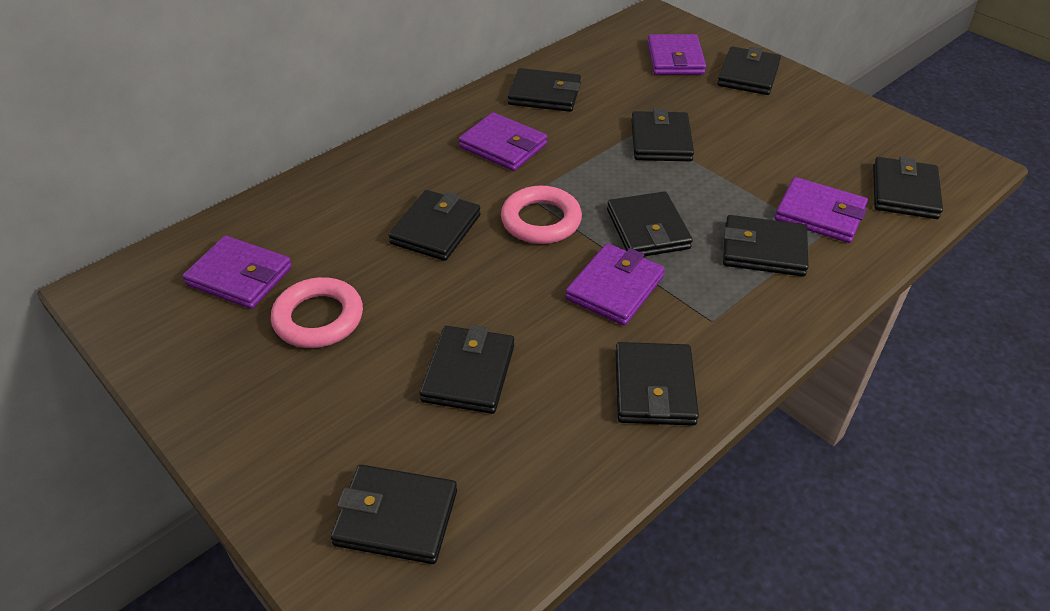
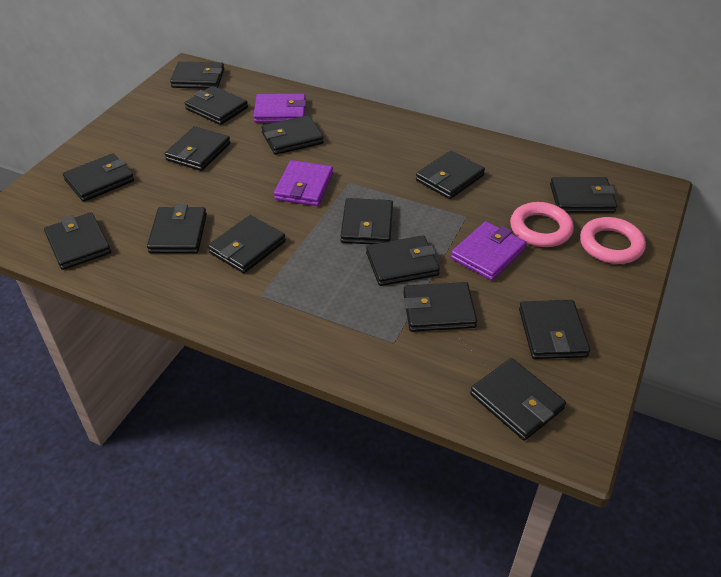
black wallet: 10 -> 15
purple wallet: 5 -> 3

